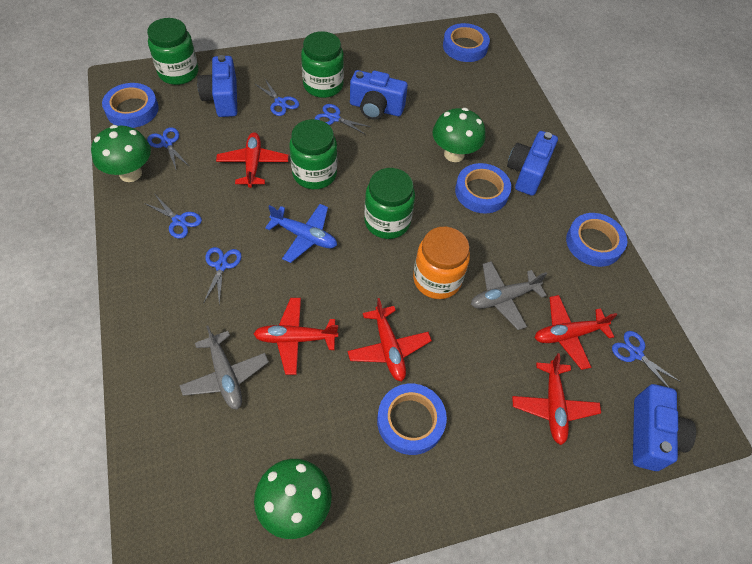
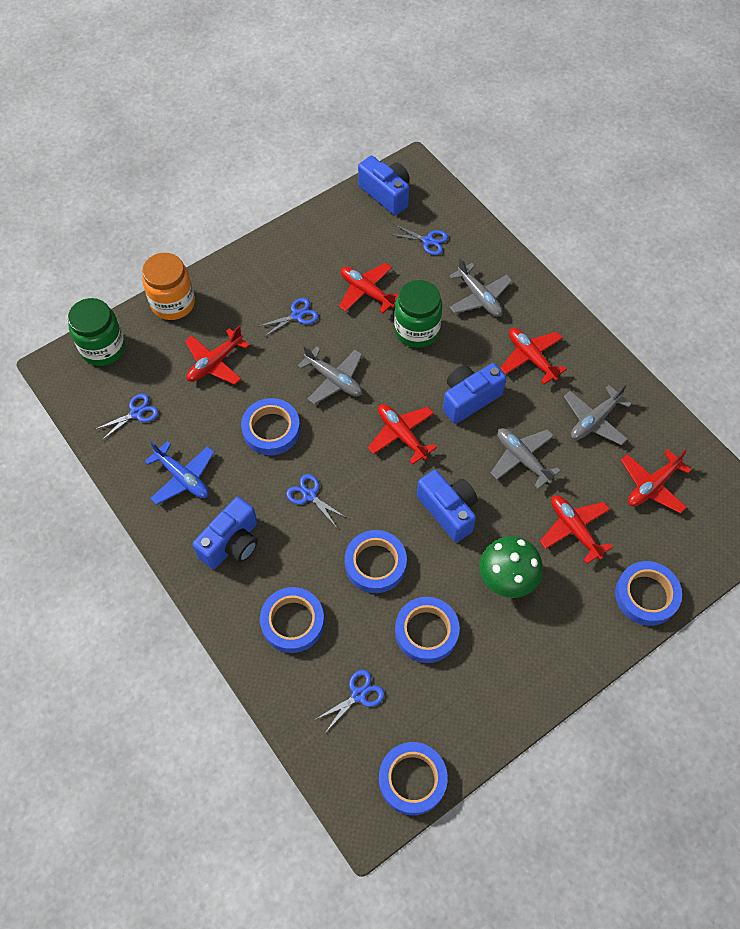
blue scissors: 6 -> 5
blue tape: 5 -> 6
green jar: 4 -> 2
green mushroom: 3 -> 1
grey plane: 2 -> 4
red plane: 5 -> 6

